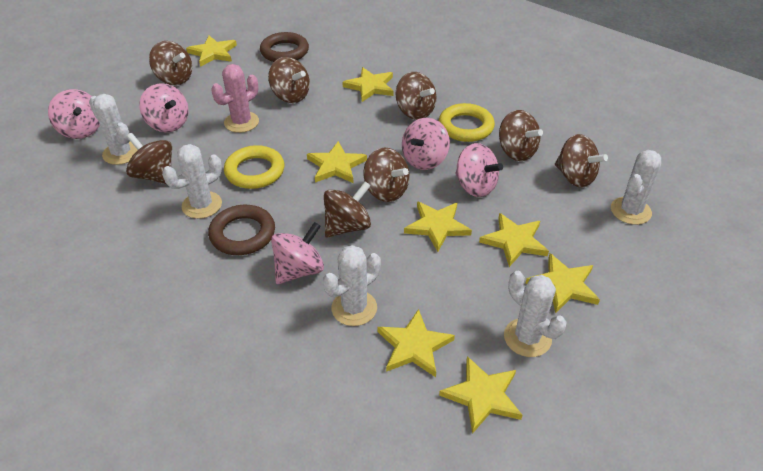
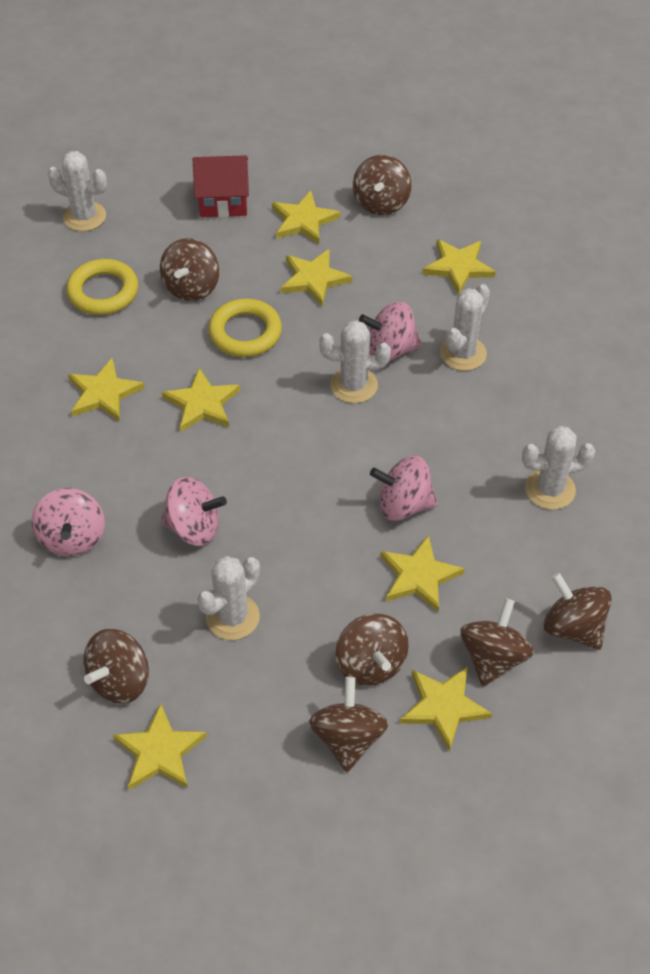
brown ring: 2 -> 0
brown spinning top: 8 -> 7
pink cactus: 1 -> 0
pink spinning top: 5 -> 4
red house: 0 -> 1

